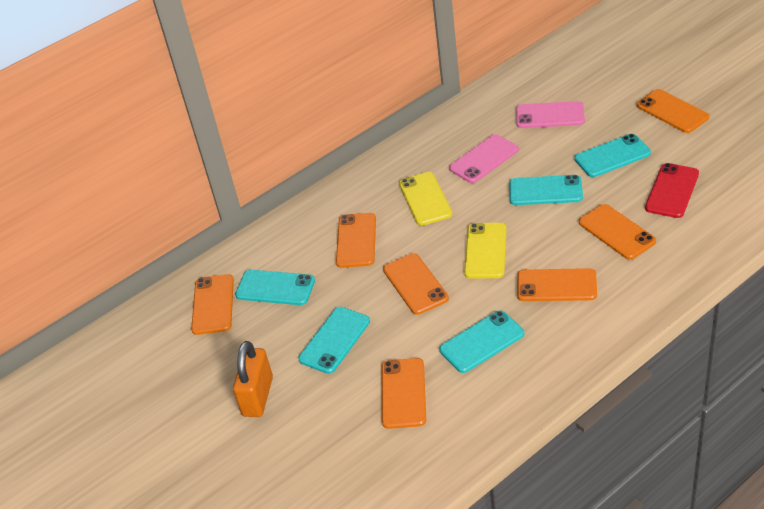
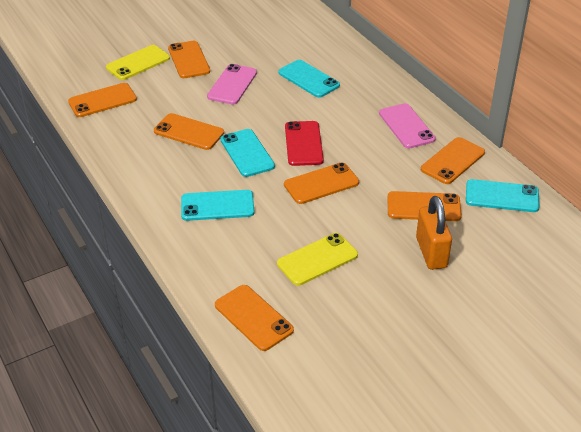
turquoise phone: 5 -> 4

